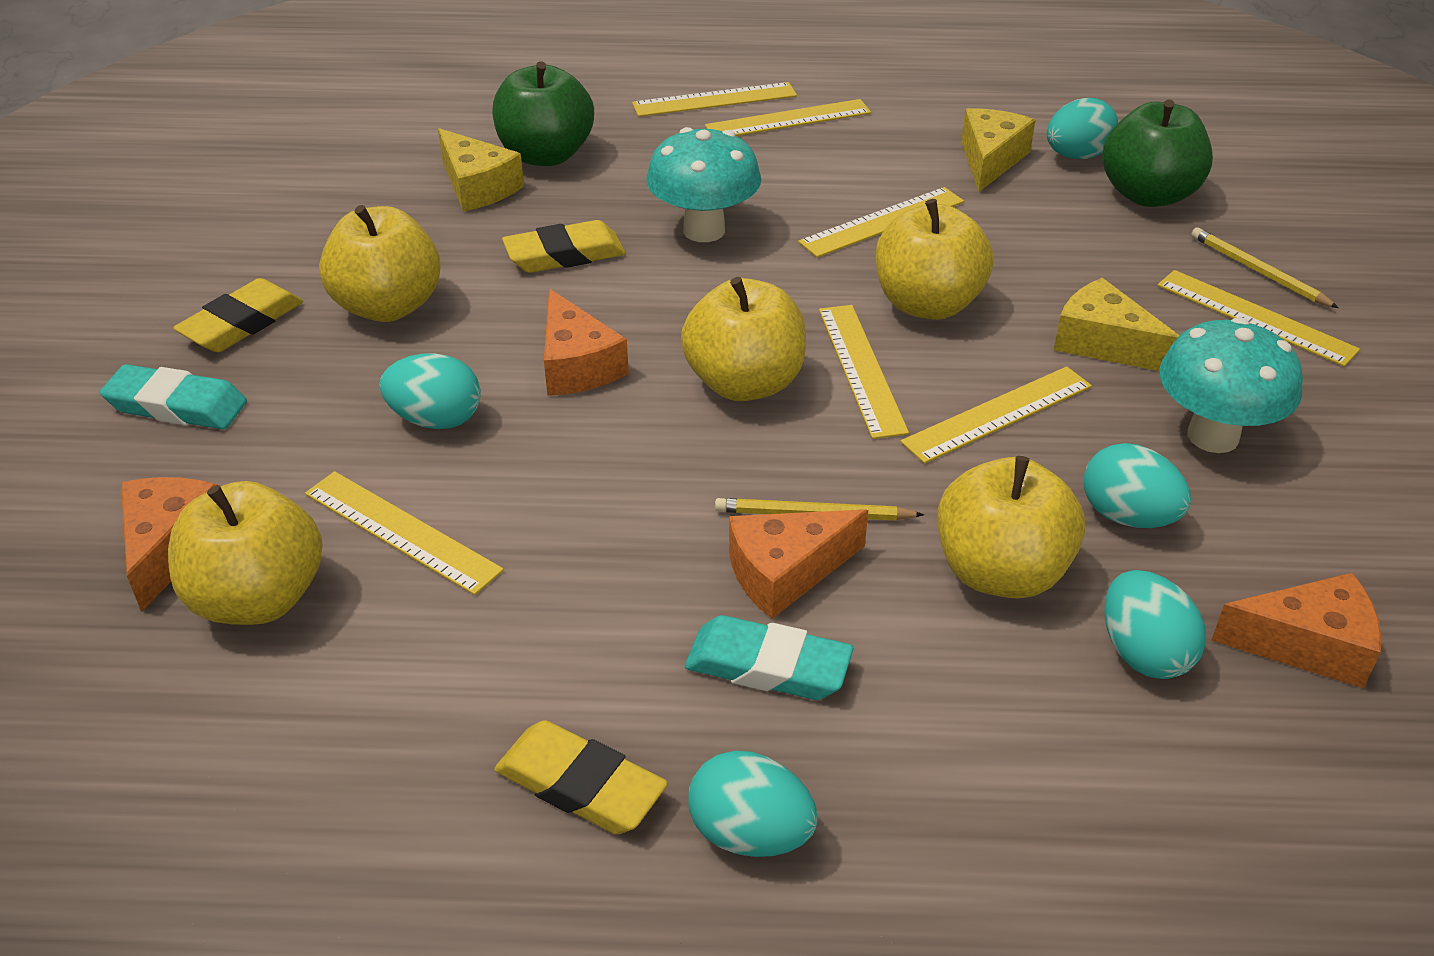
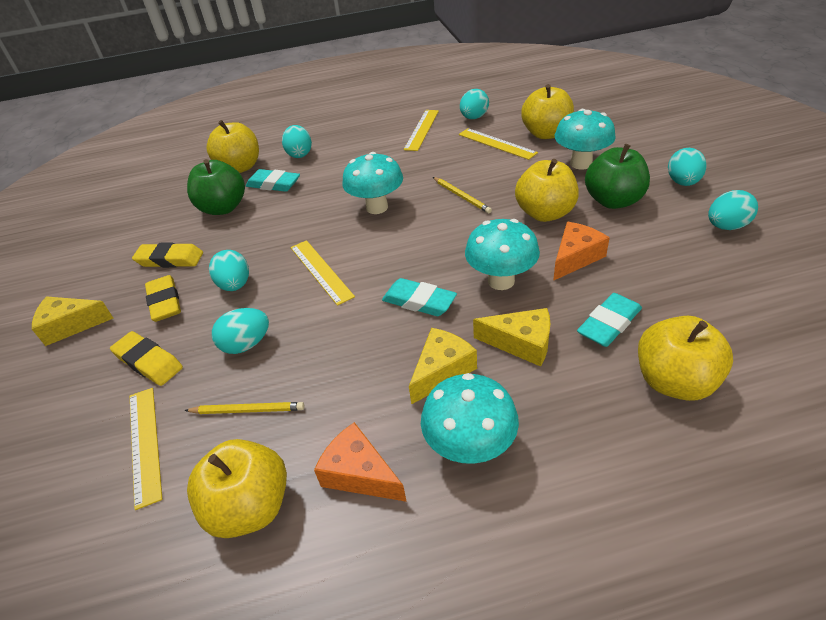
orange cheese: 4 -> 2
turquoise egg: 5 -> 6
turquoise eraser: 2 -> 3
turquoise mushroom: 2 -> 4
yellow ruler: 7 -> 4

